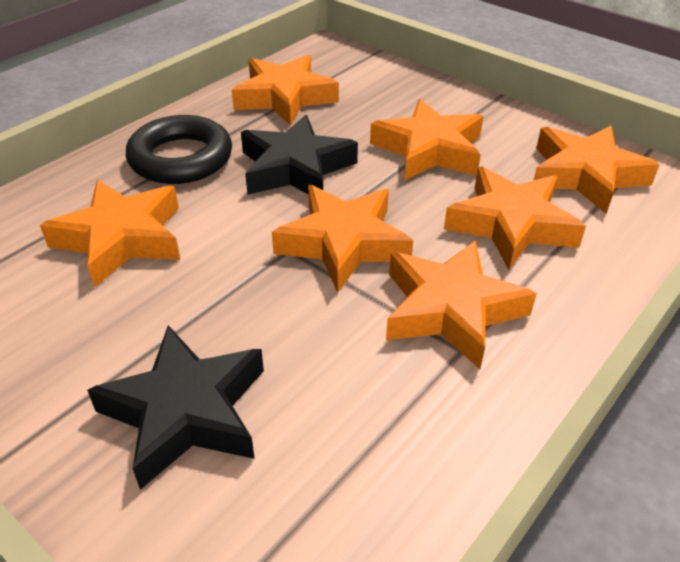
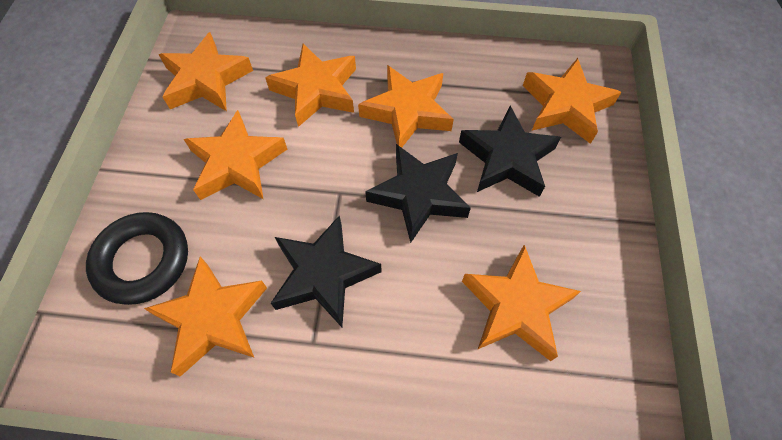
black star: 2 -> 3

